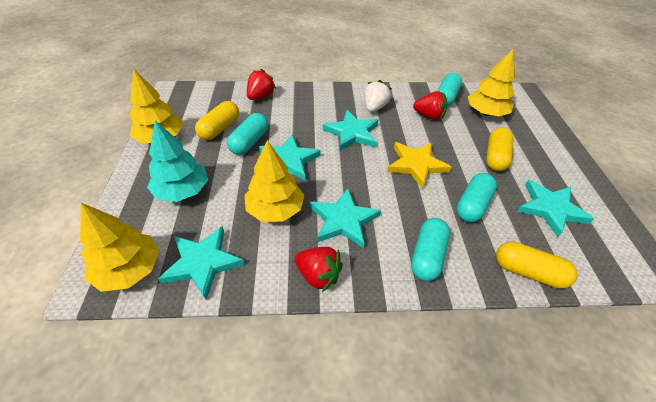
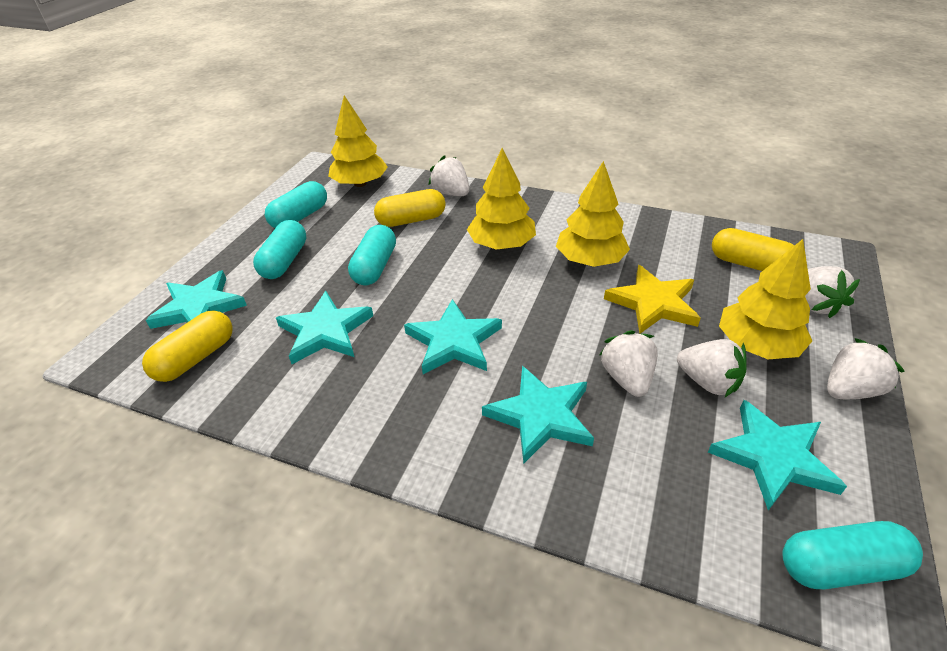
red strawberry: 3 -> 0
turquoise tree: 1 -> 0
white strawberry: 1 -> 5

